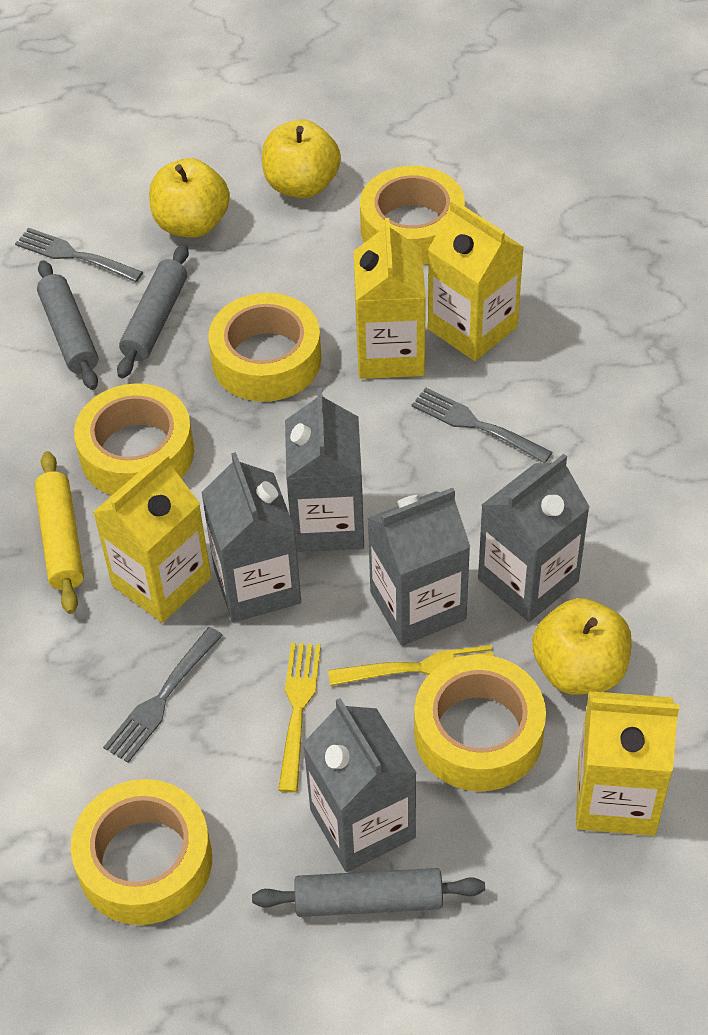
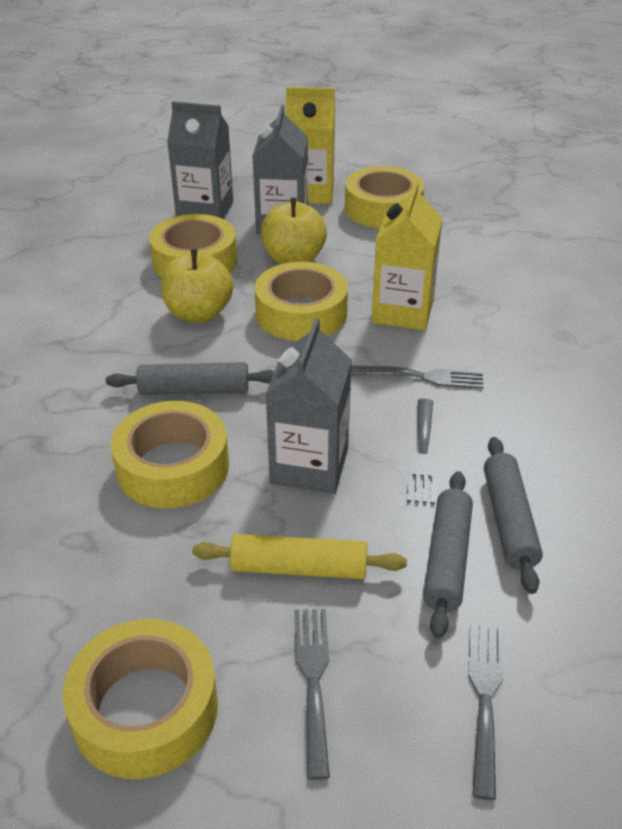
grey carton: 5 -> 3
grey fork: 3 -> 4
yellow apple: 3 -> 2
yellow carton: 4 -> 2
yellow fork: 2 -> 0

